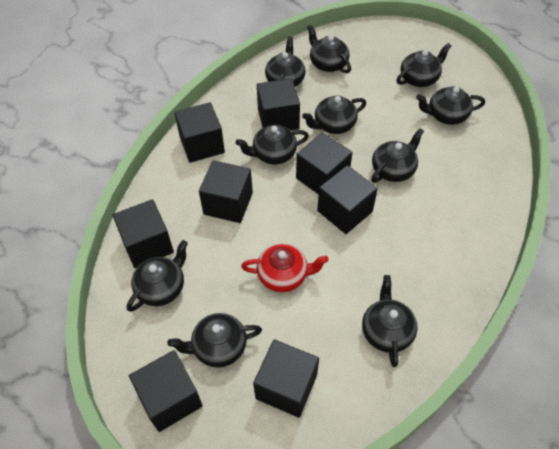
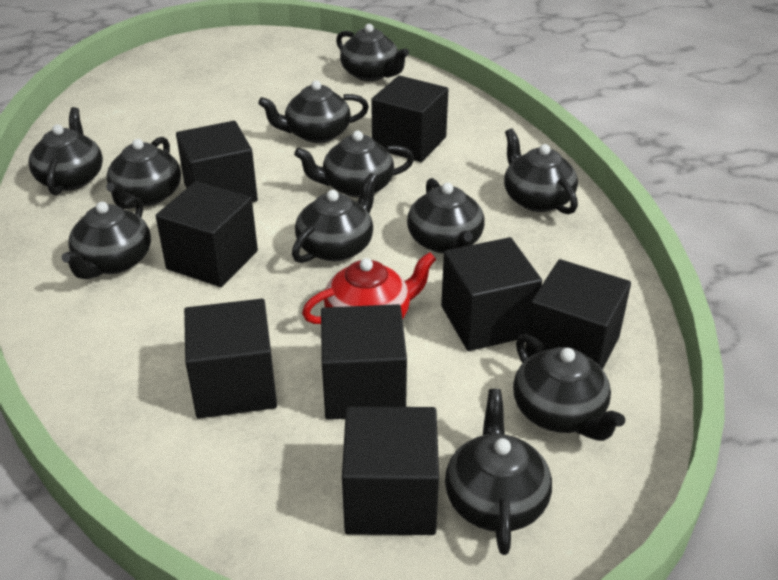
black teapot: 10 -> 11

